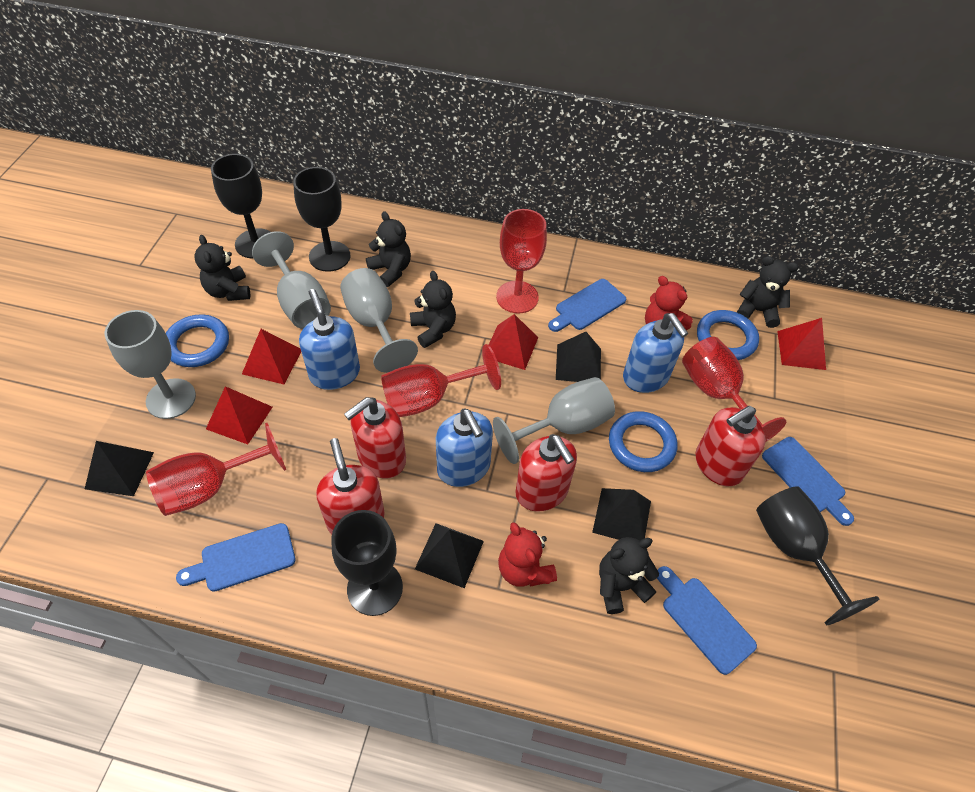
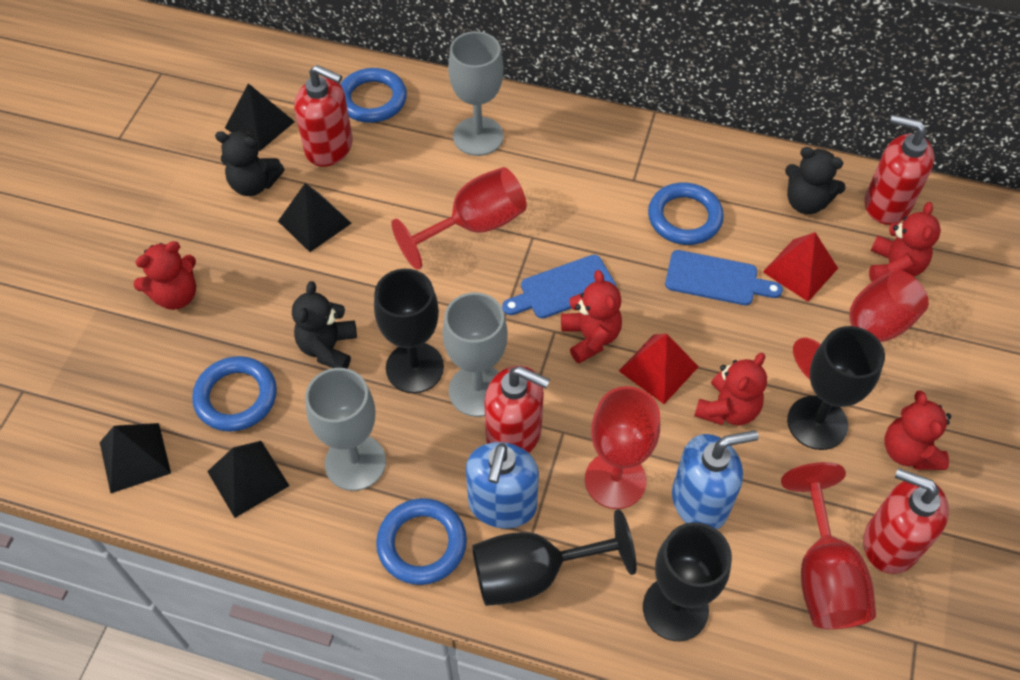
black teddy bear: 5 -> 3
blue cutting board: 4 -> 2
blue ring: 3 -> 4
blue soap dispenser: 3 -> 2
grey goblet: 4 -> 3
red pyramid: 4 -> 2
red teddy bear: 2 -> 5

